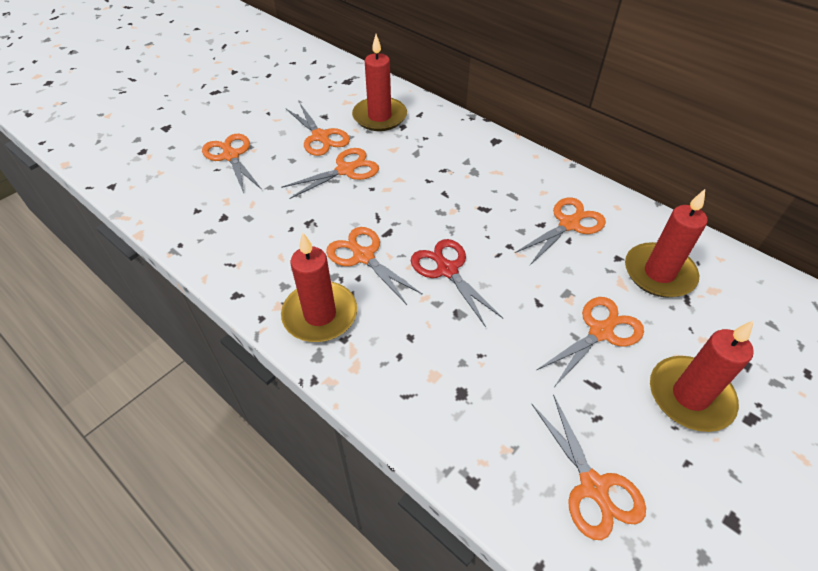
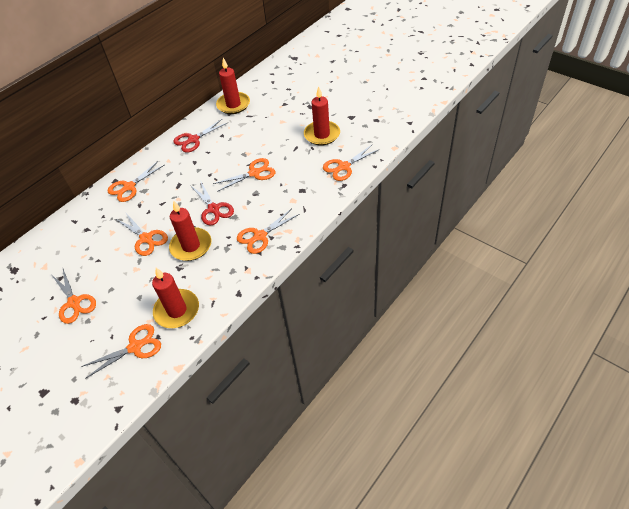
red scissors: 1 -> 2

